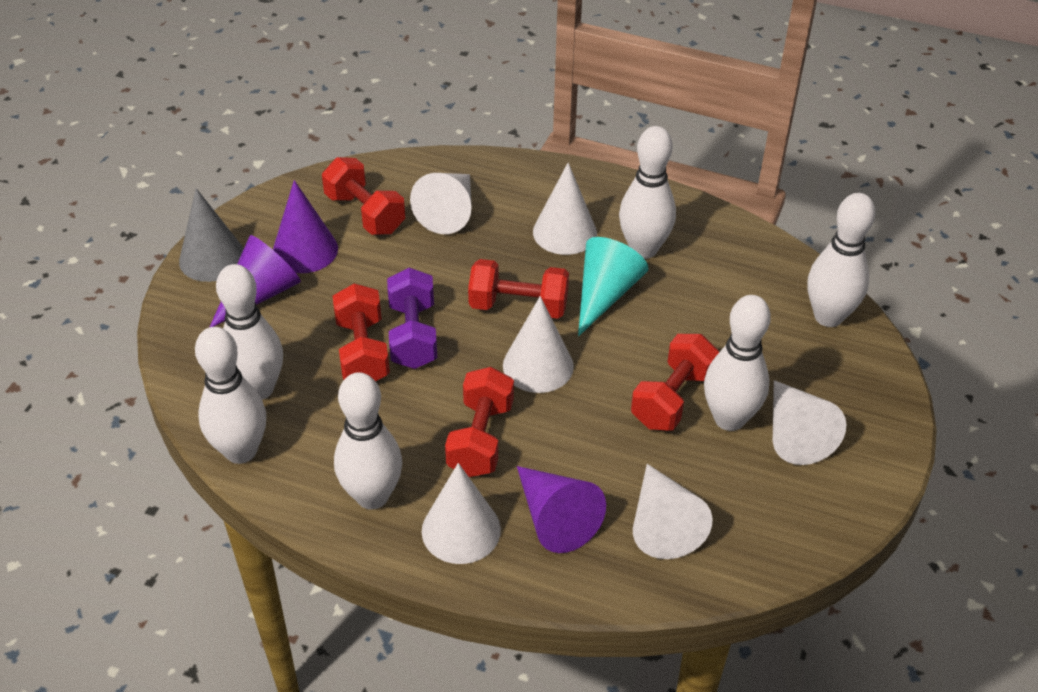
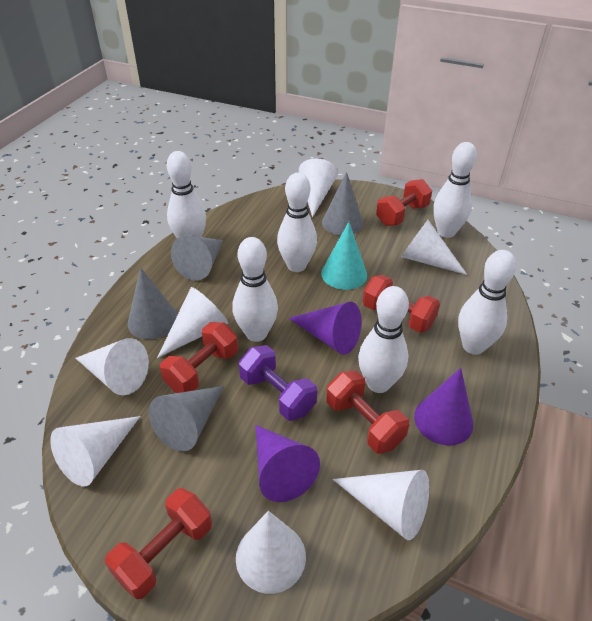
grey cone: 1 -> 4
white cone: 6 -> 7

